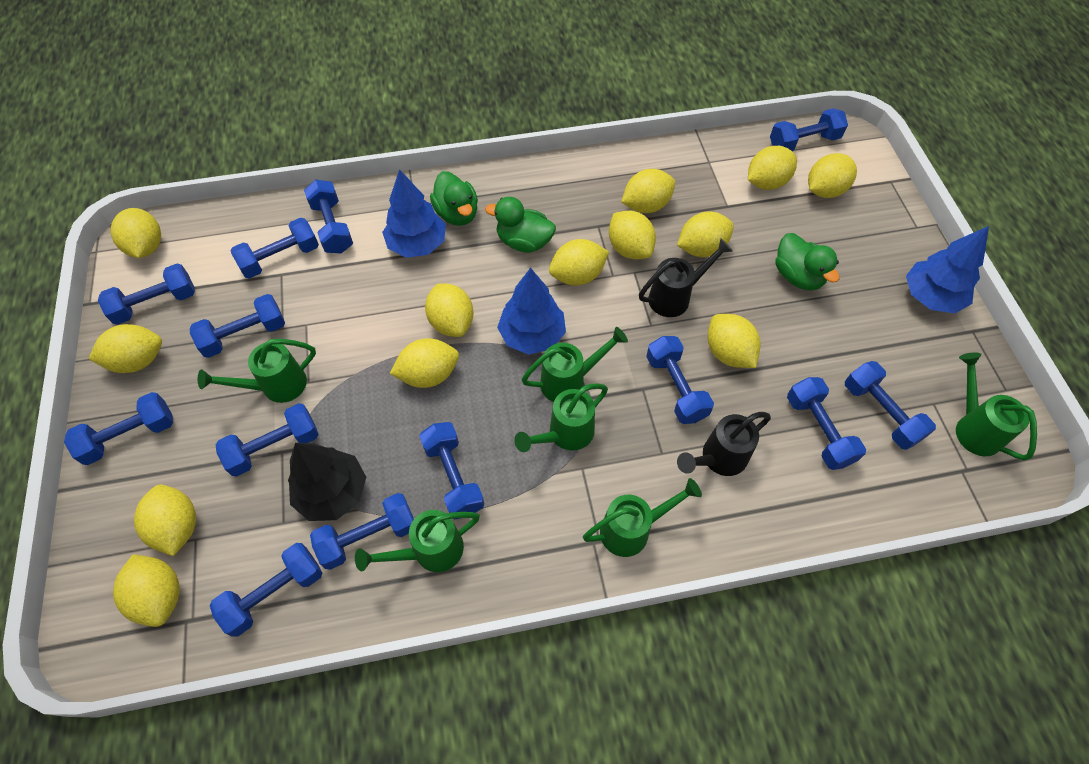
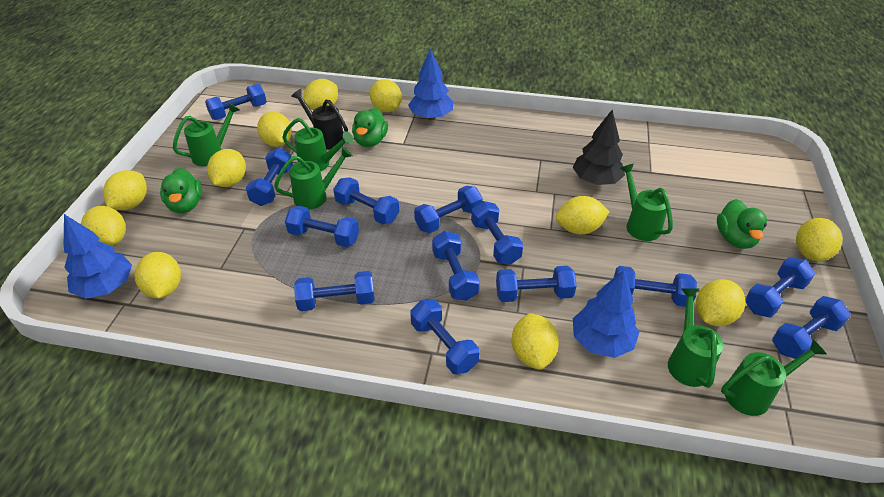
black watering can: 2 -> 1
yellow lemon: 13 -> 11

